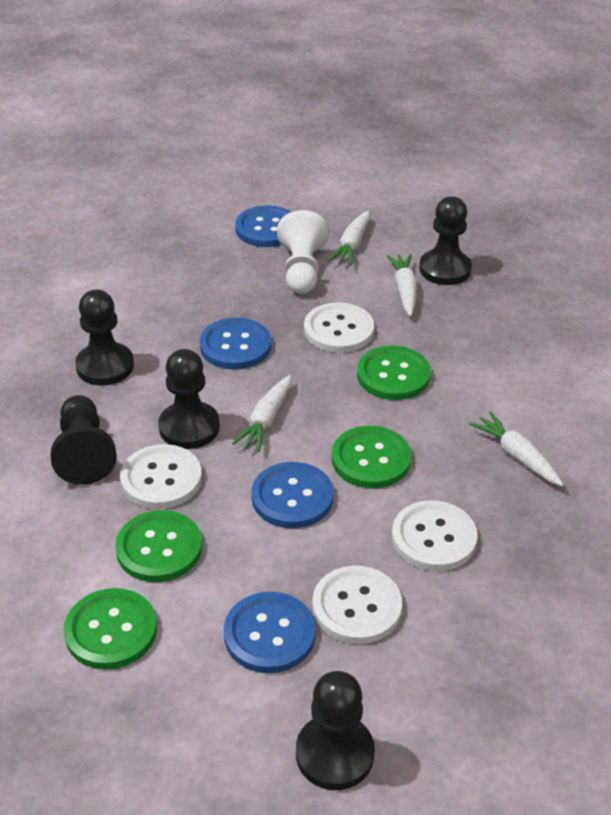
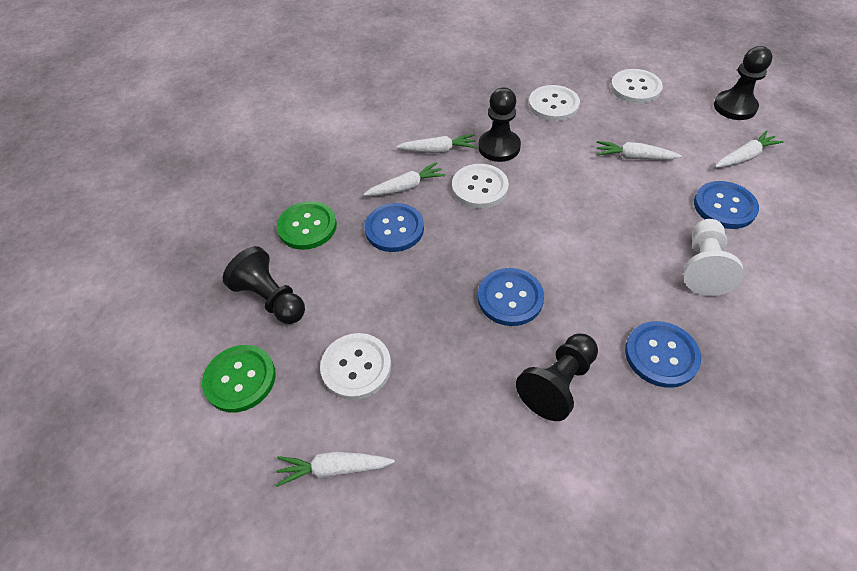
black pawn: 5 -> 4
green button: 4 -> 2
white carrot: 4 -> 5

